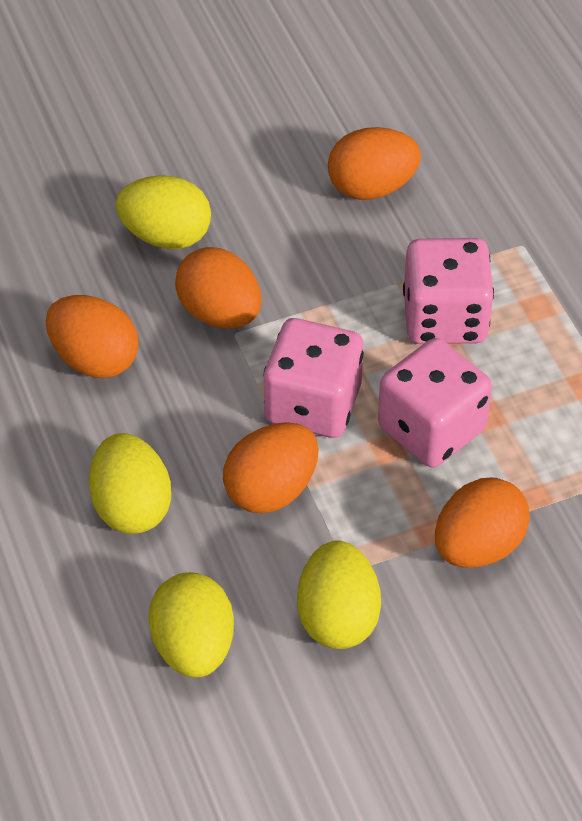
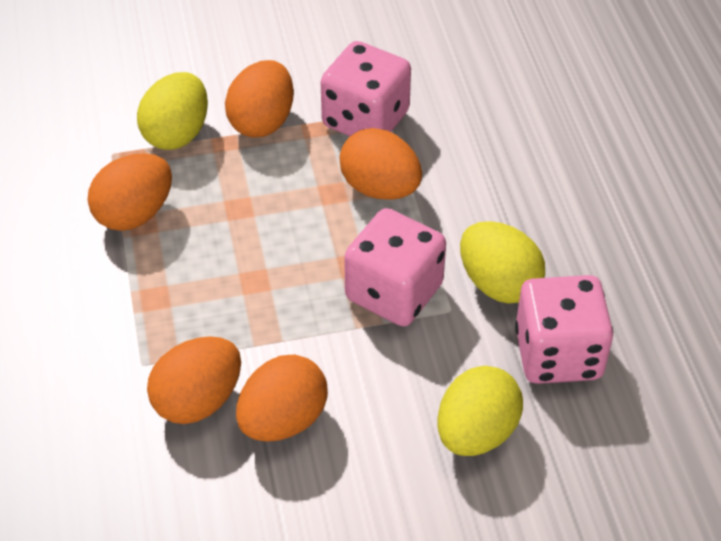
yellow egg: 4 -> 3

